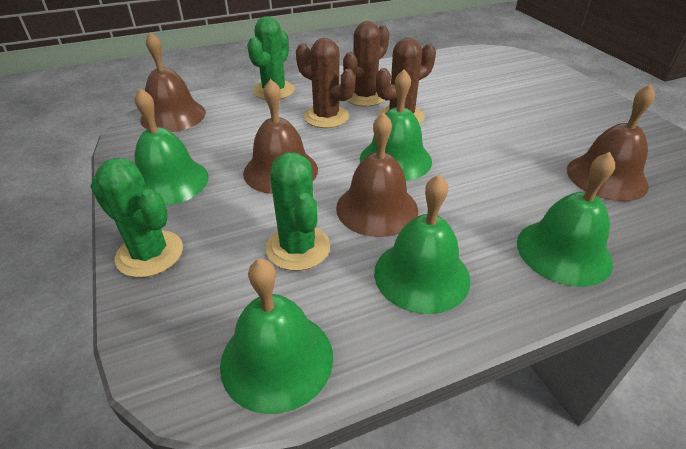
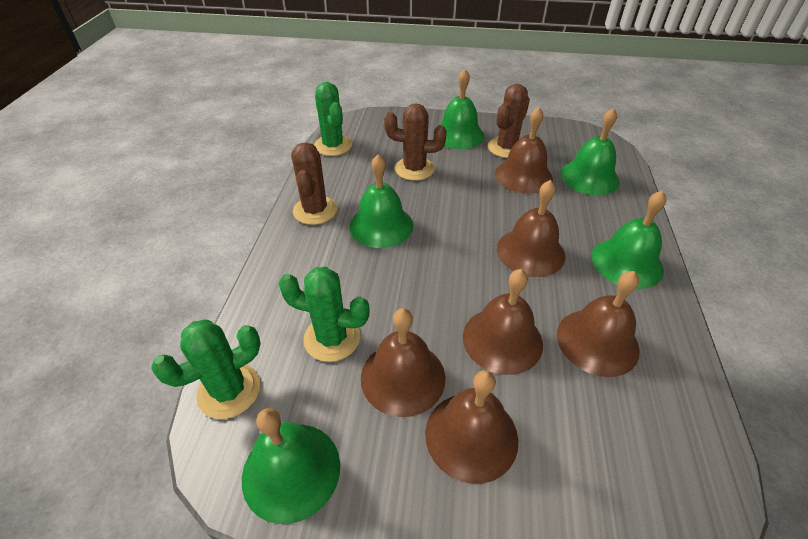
brown bell: 4 -> 6

